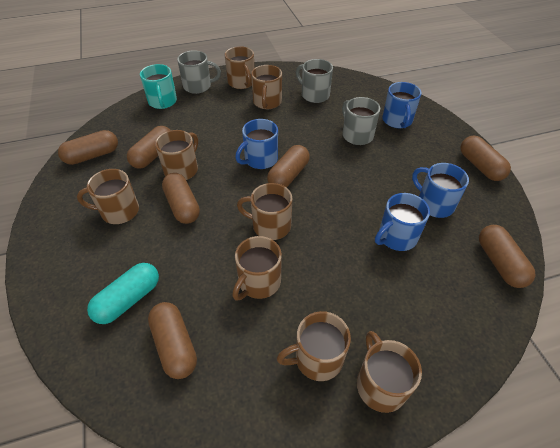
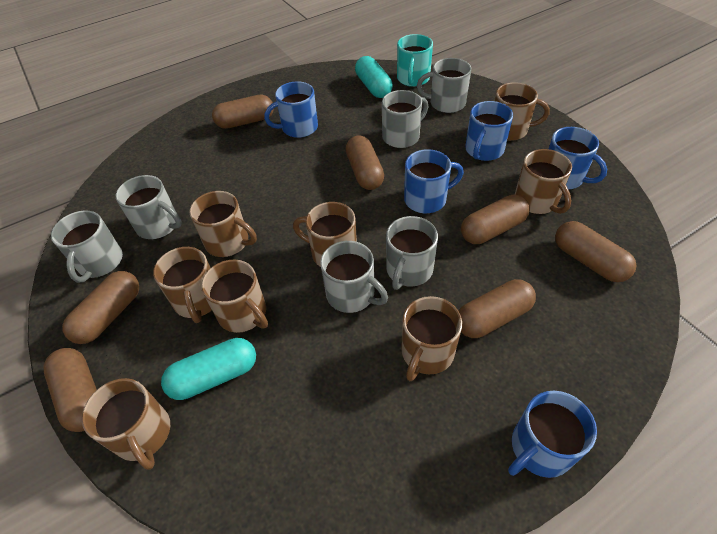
blue mug: 4 -> 5
grey mug: 3 -> 6
turquoise capsule: 1 -> 2

